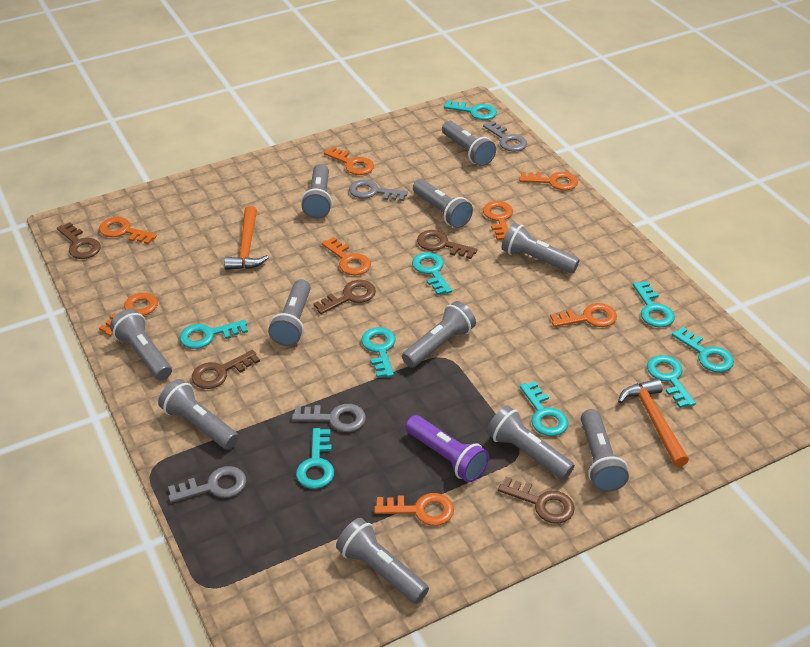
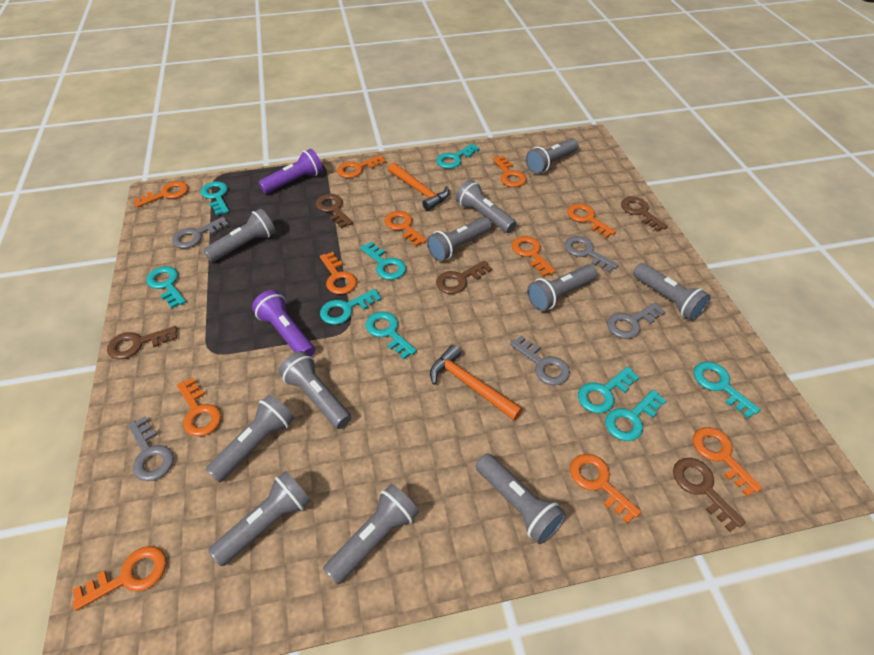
grey key: 4 -> 5
orange key: 8 -> 11
purple flashlight: 1 -> 2

